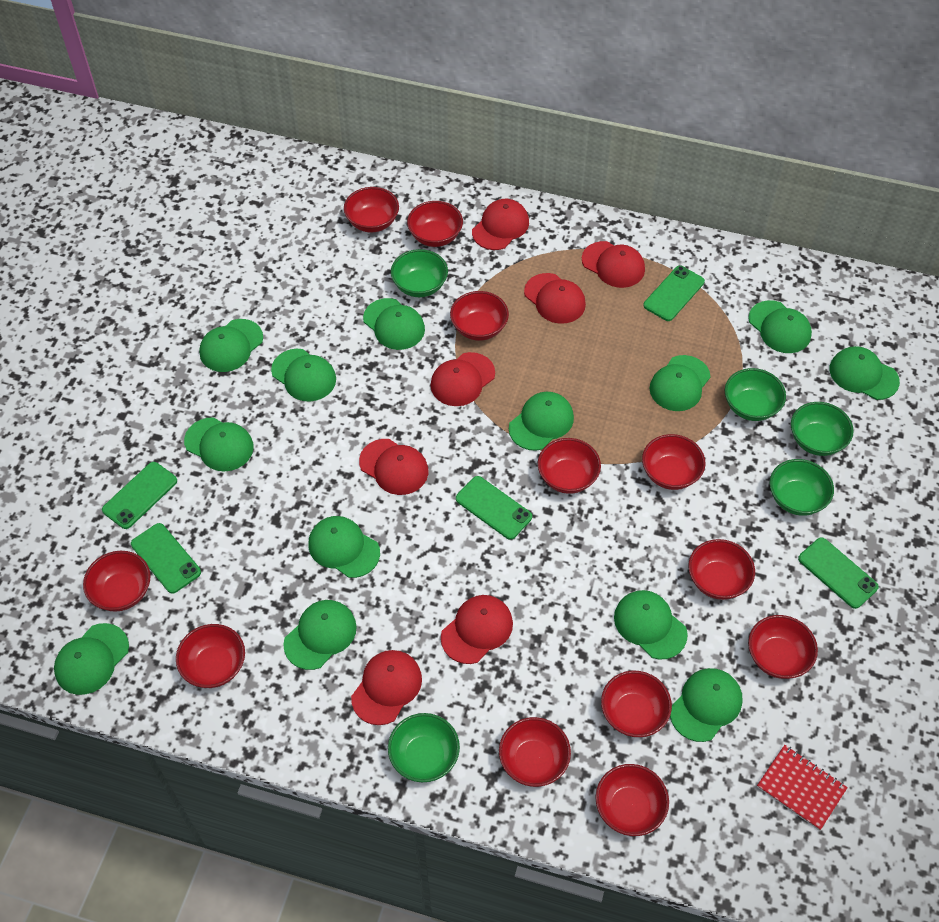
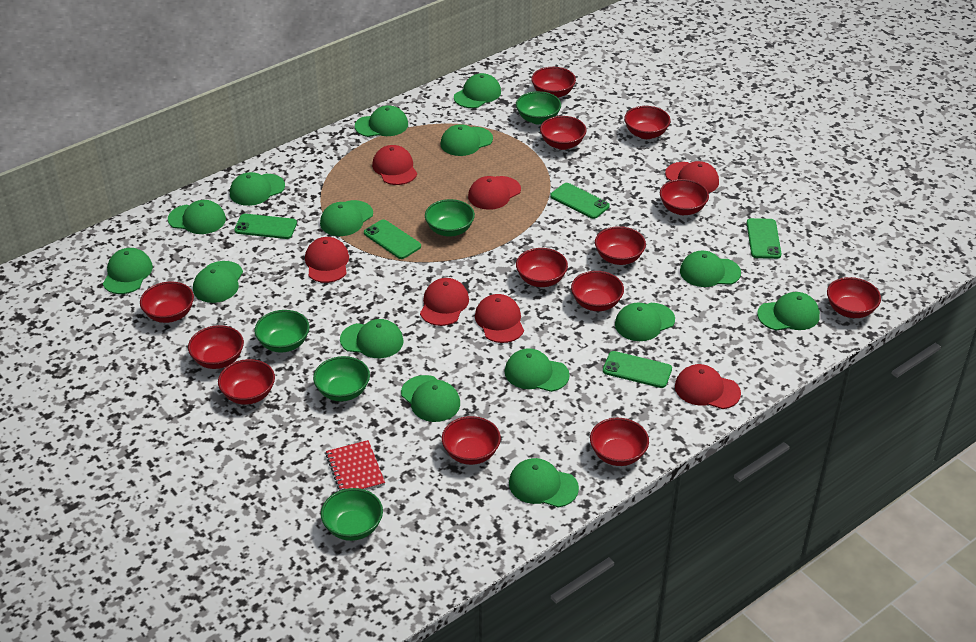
green cap: 13 -> 15
red bowl: 12 -> 13

